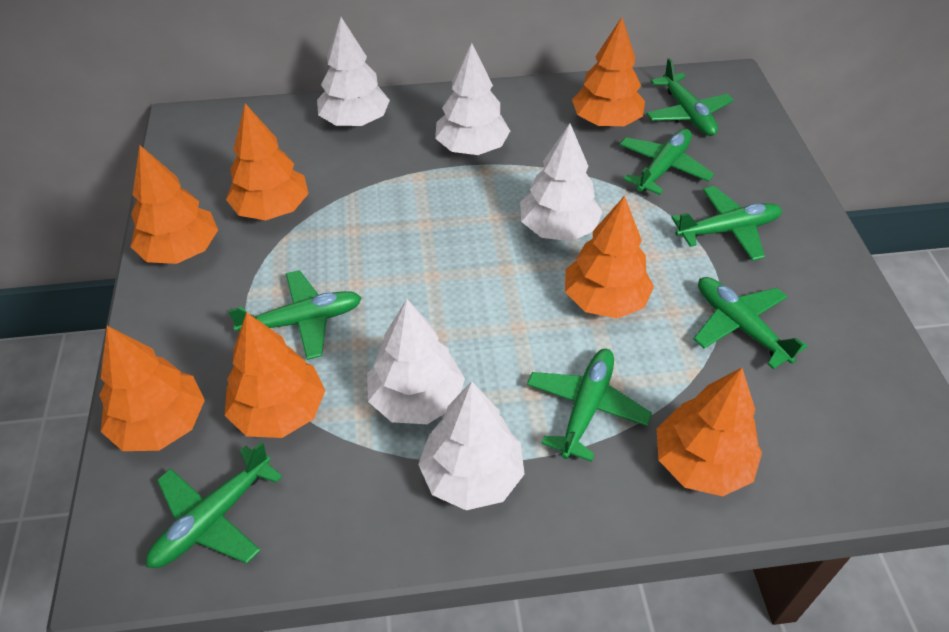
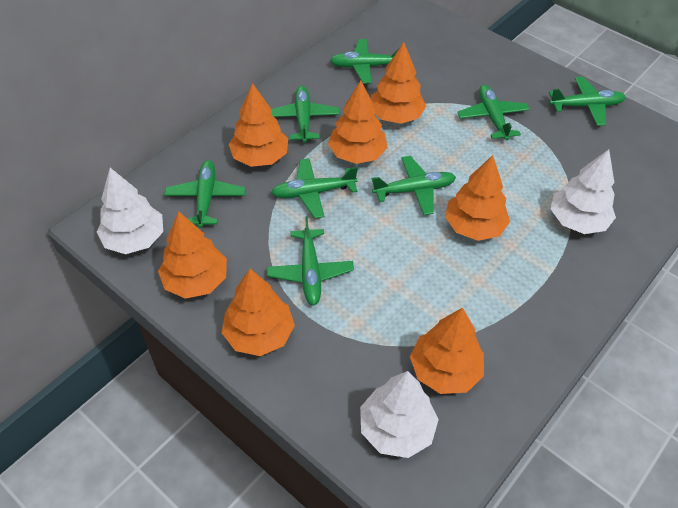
green plane: 7 -> 8
white tree: 5 -> 3

